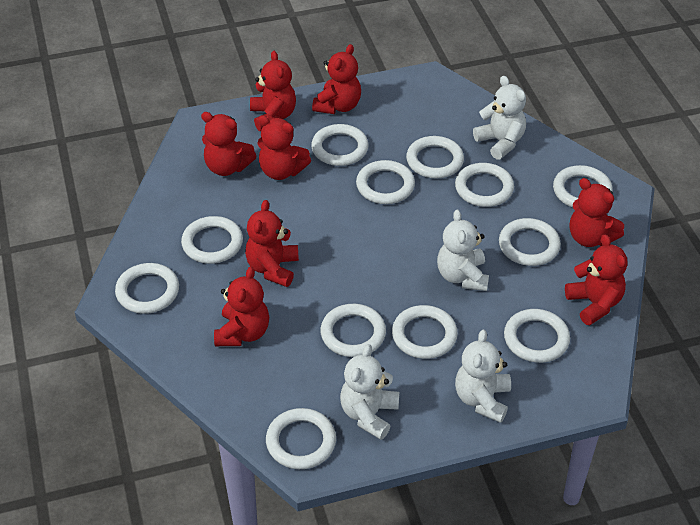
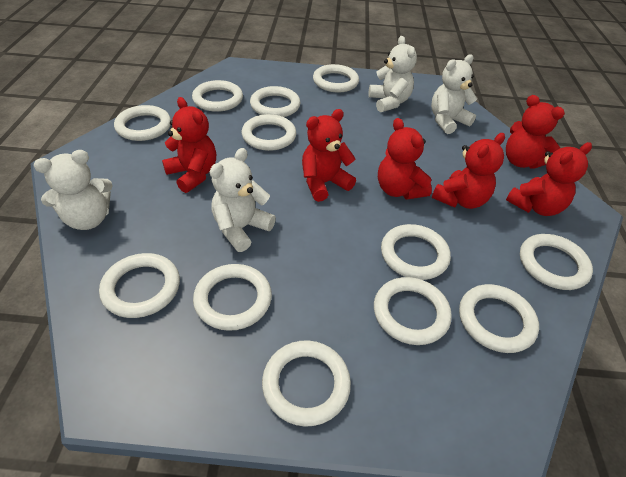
red teddy bear: 8 -> 6

